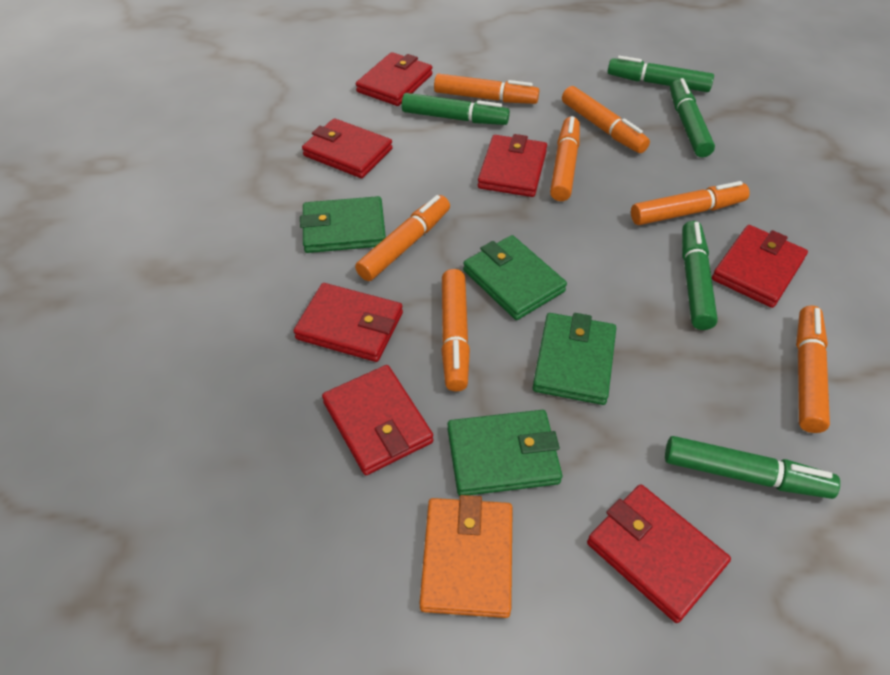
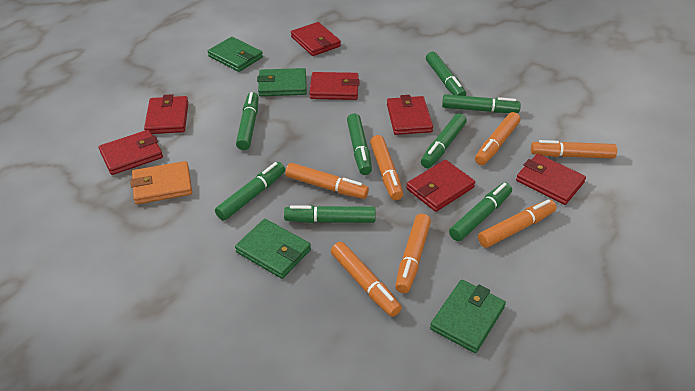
green marker: 5 -> 8

